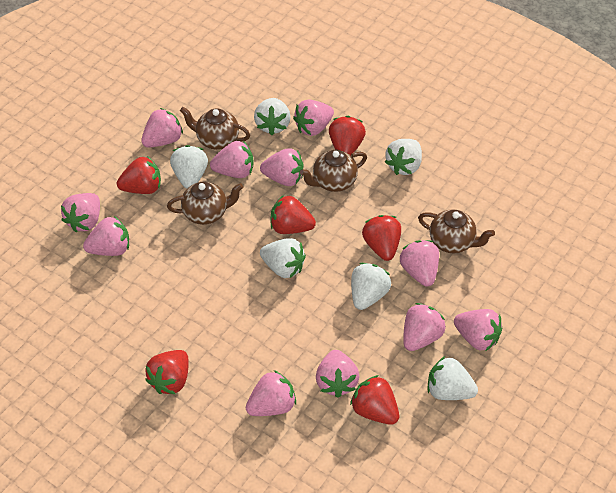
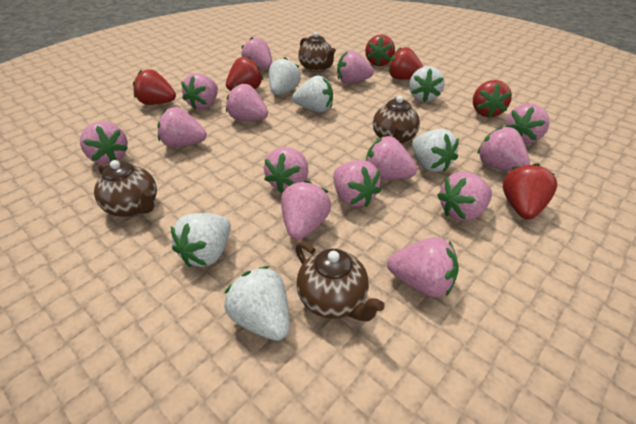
pink strawberry: 11 -> 14

